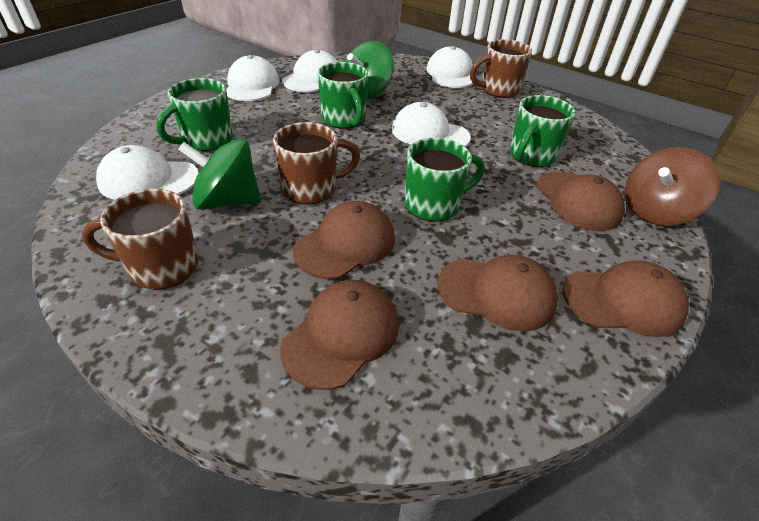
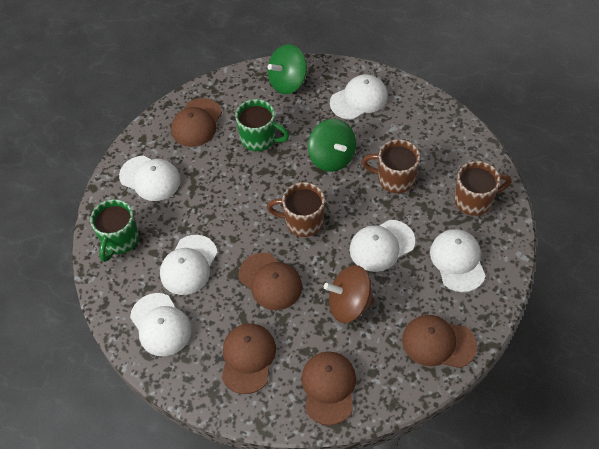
green mug: 4 -> 2
white cap: 5 -> 6

